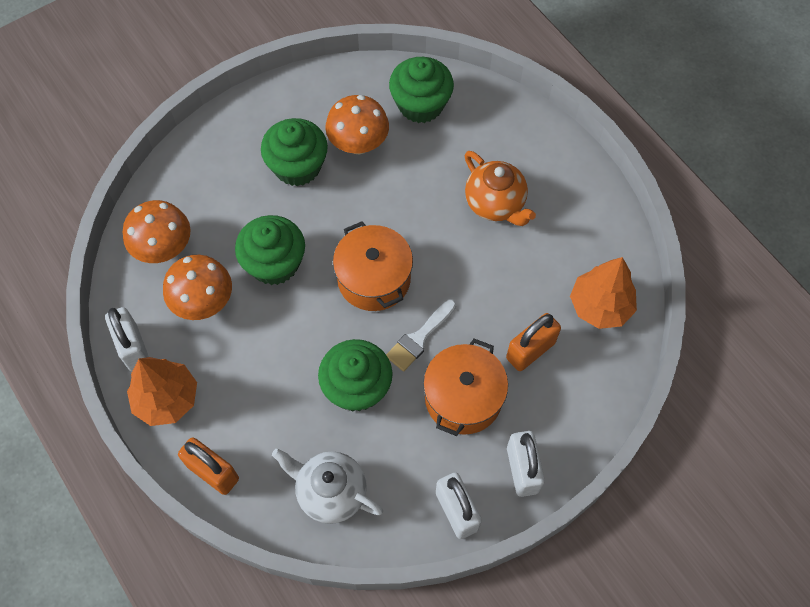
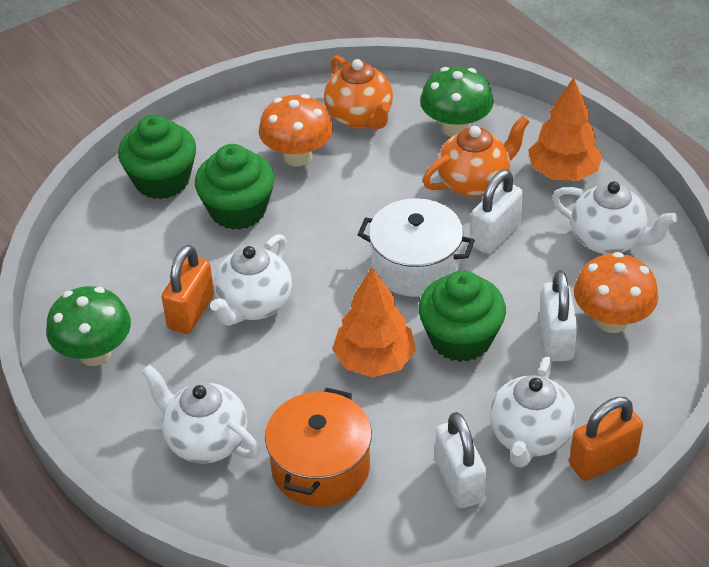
green cupcake: 4 -> 3
green mushroom: 0 -> 2
orange mushroom: 3 -> 2
orange pot: 2 -> 1
orange teapot: 1 -> 2
white brush: 1 -> 0
white pot: 0 -> 1
white teapot: 1 -> 4

